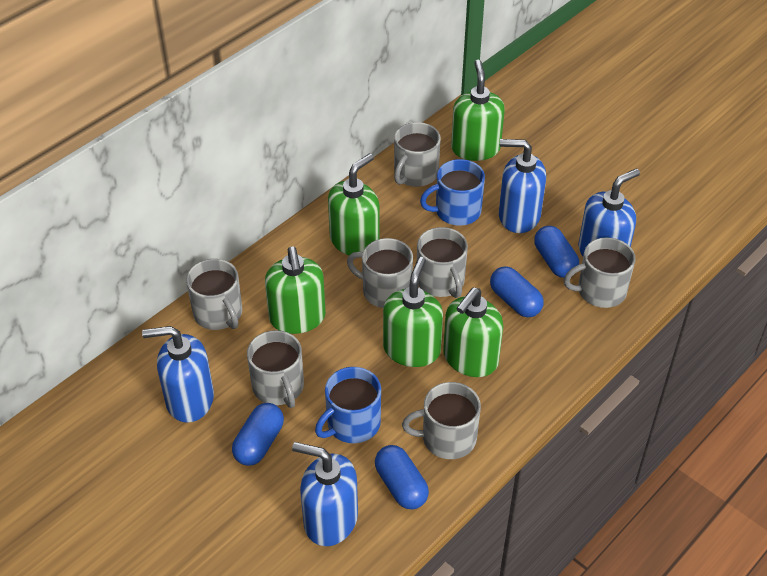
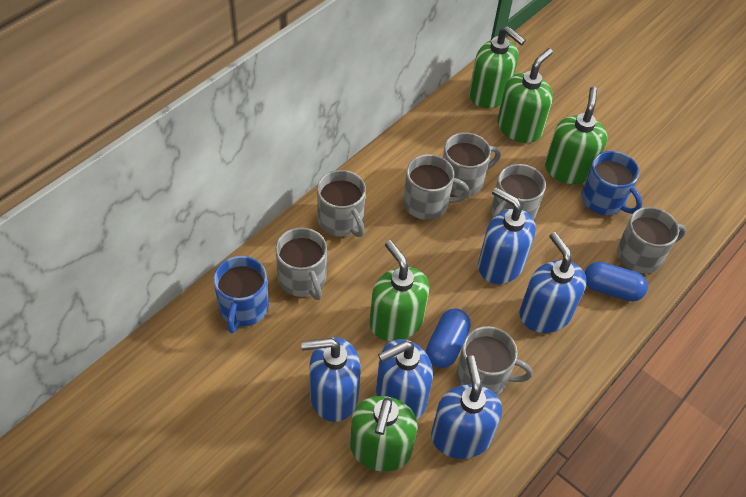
blue capsule: 4 -> 2
blue soap dispenser: 4 -> 5

